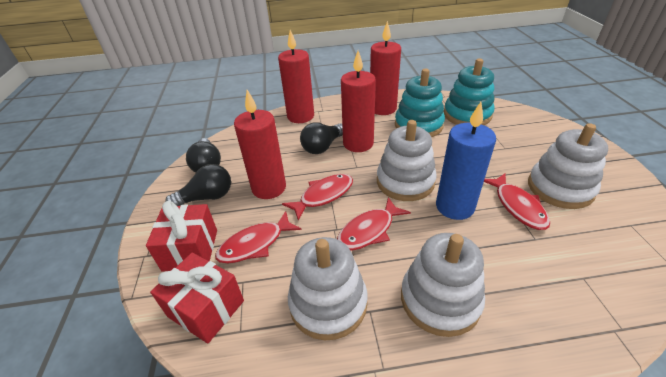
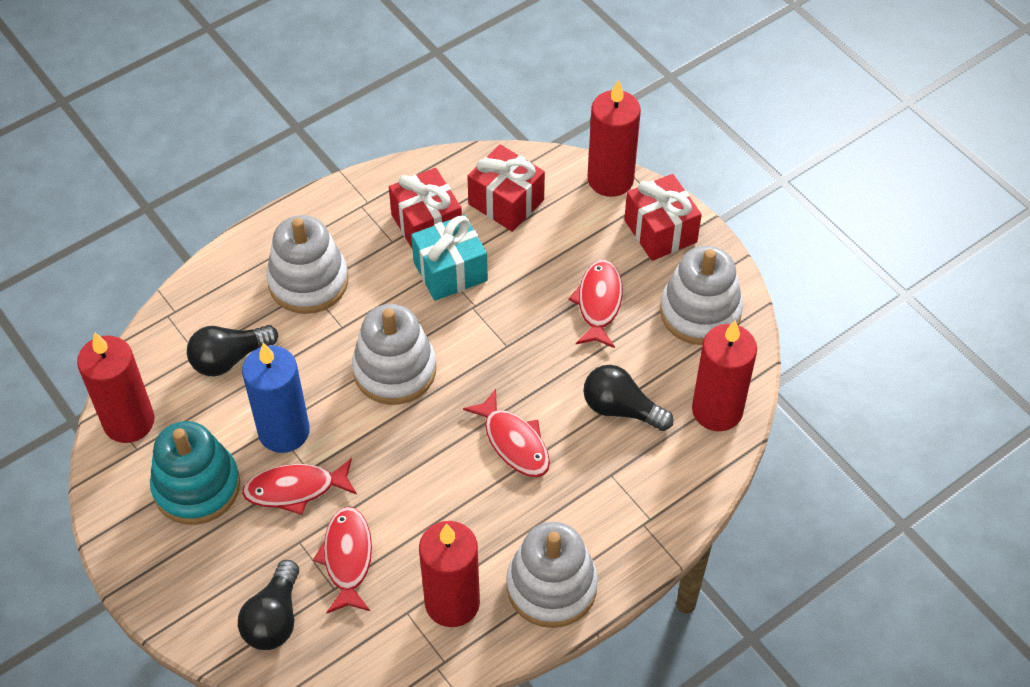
red gift: 2 -> 3
turquoise gift: 0 -> 1
turquoise stacking toy: 2 -> 1

